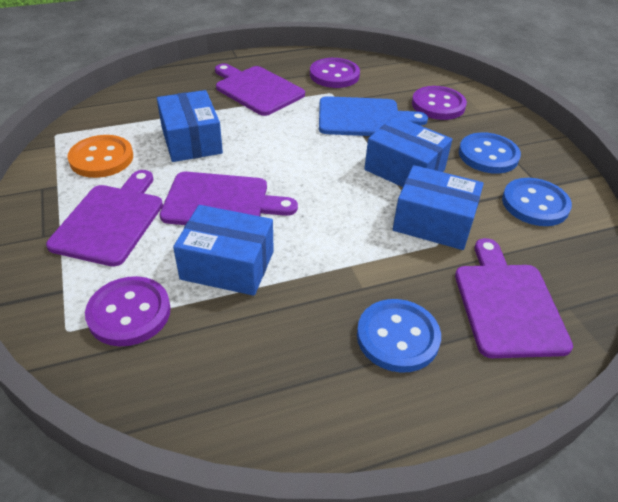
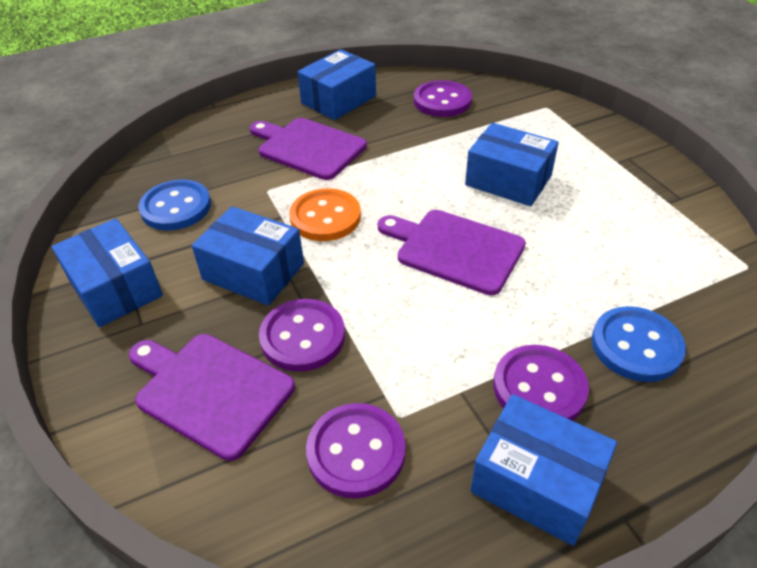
blue box: 4 -> 5
blue button: 3 -> 2
blue cutting board: 1 -> 0
purple button: 3 -> 4
purple cutting board: 4 -> 3

